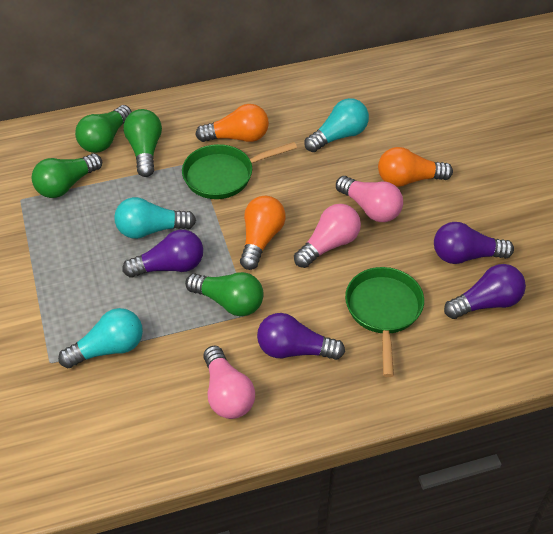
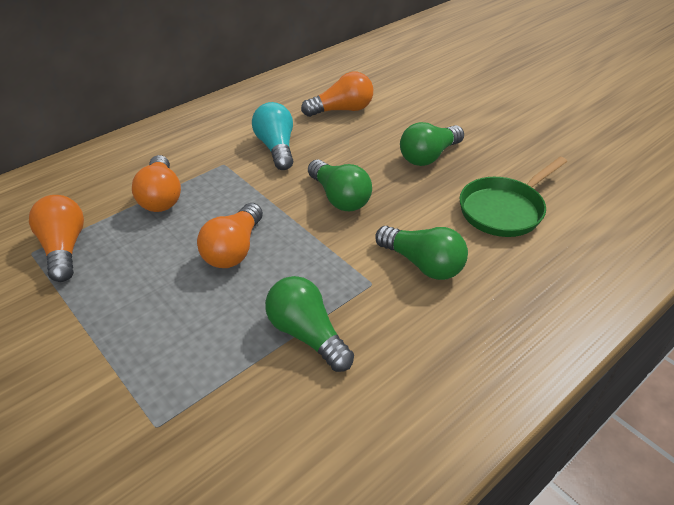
green pan: 2 -> 1
orange light bulb: 3 -> 4
pink light bulb: 3 -> 0
purple light bulb: 4 -> 0
turquoise light bulb: 3 -> 1

